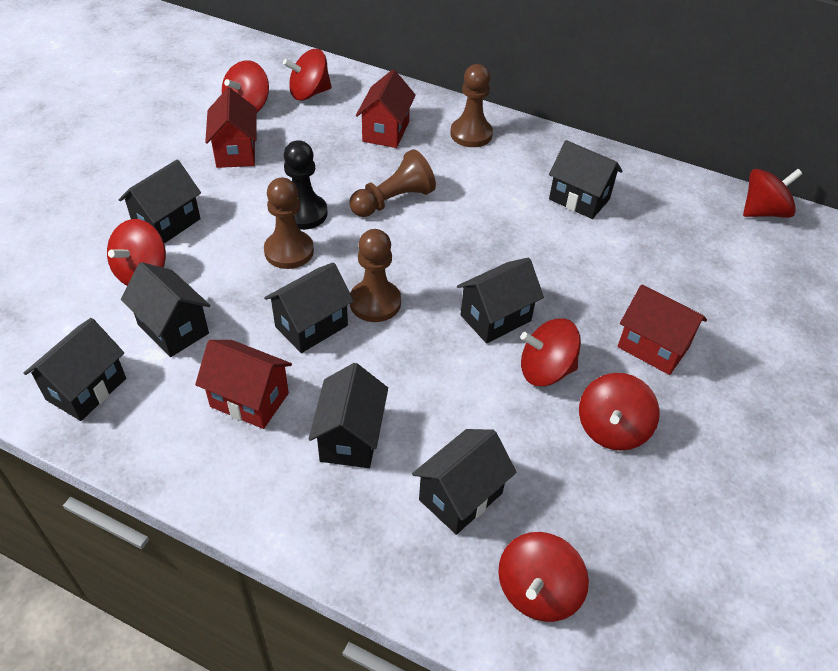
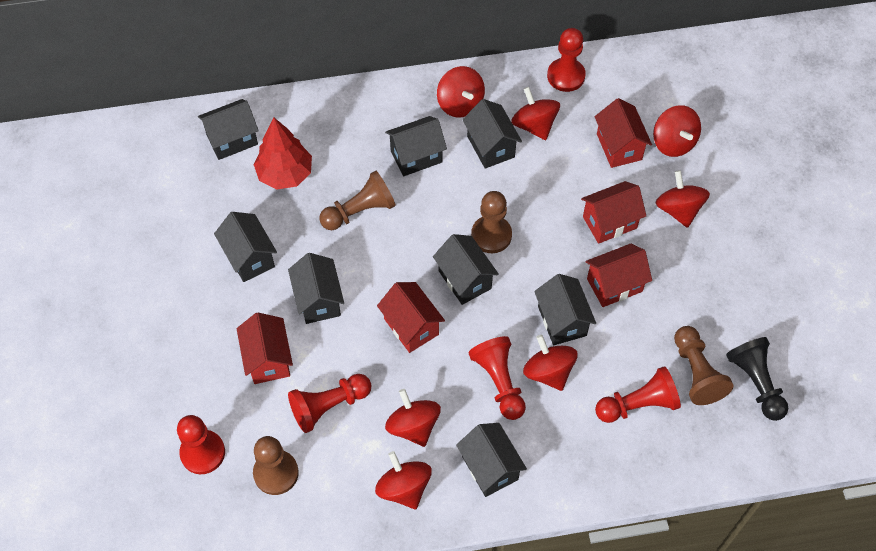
red house: 4 -> 5
red pawn: 0 -> 5
red tree: 0 -> 1

